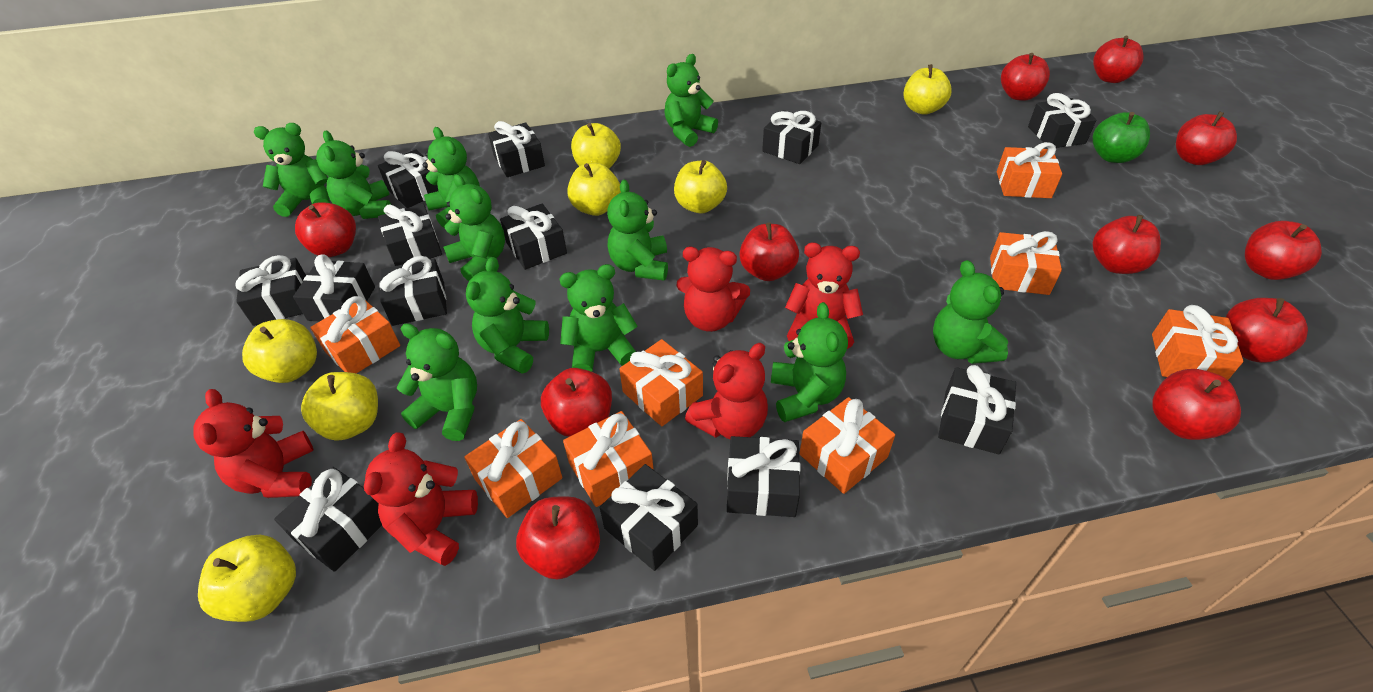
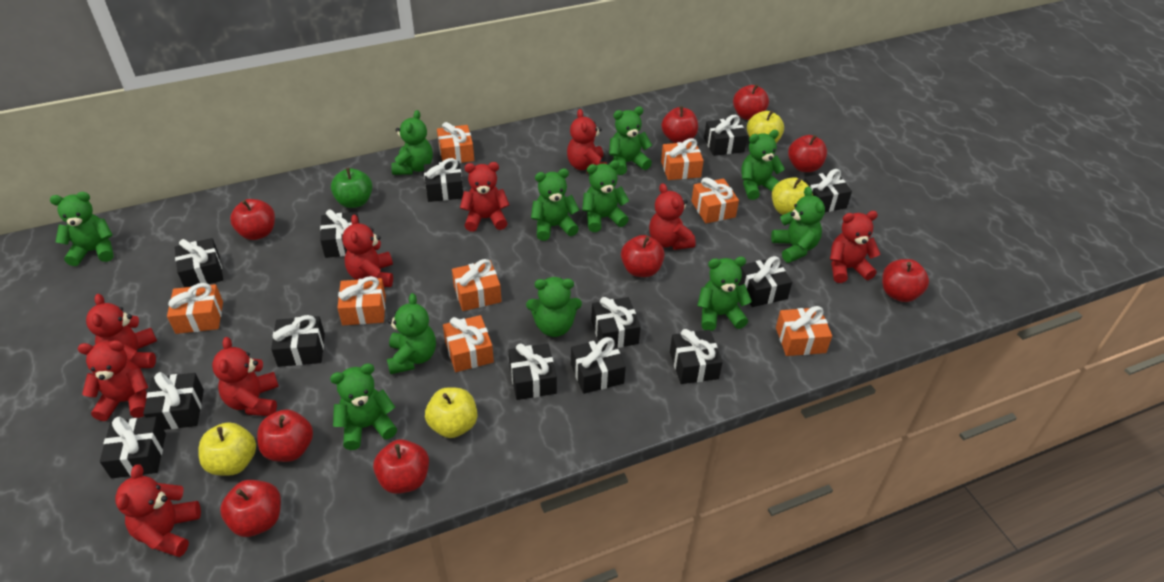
red apple: 11 -> 9
red teddy bear: 5 -> 9
yellow apple: 7 -> 4

